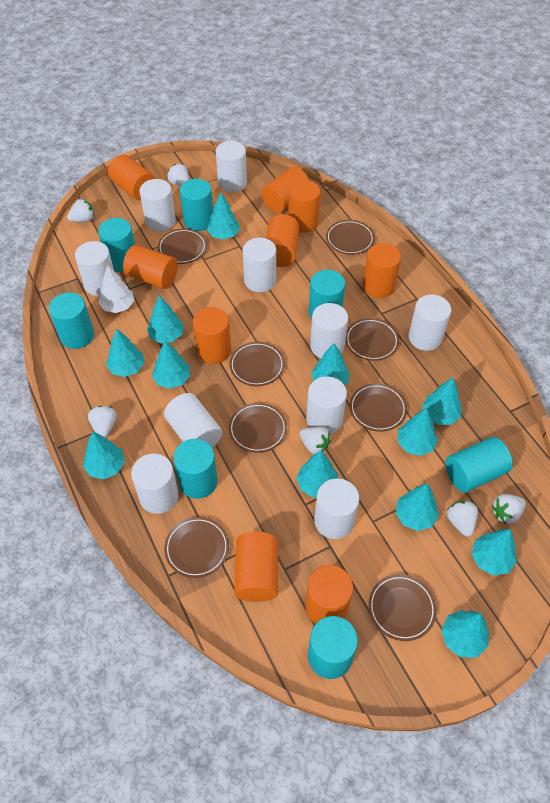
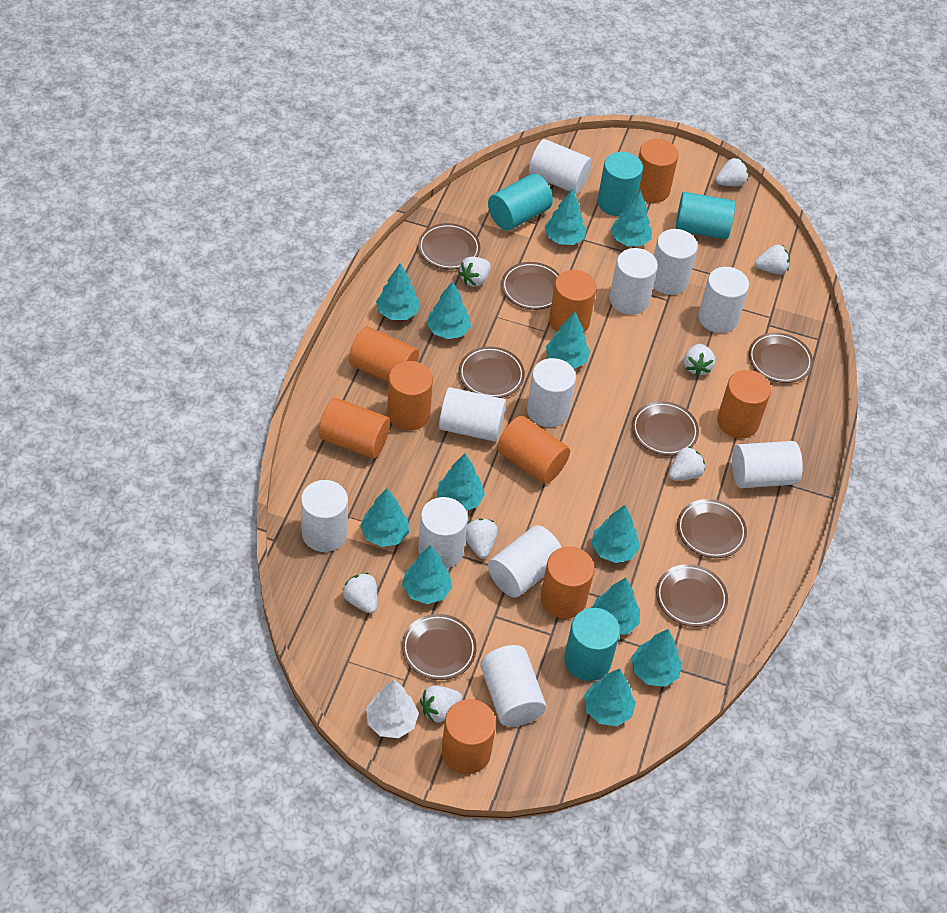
turquoise cylinder: 7 -> 4
white cylinder: 10 -> 11
white strawberry: 6 -> 8

